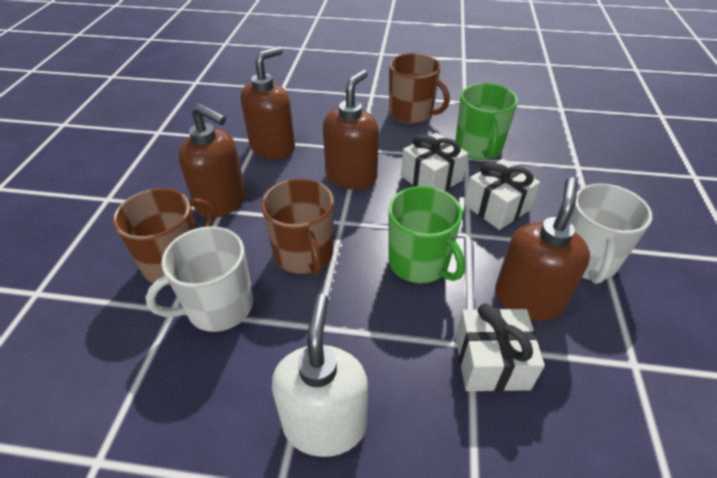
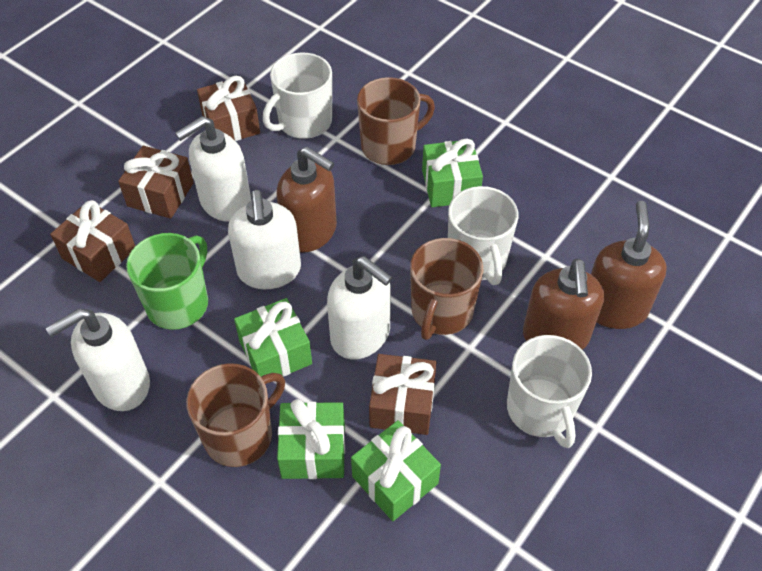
brown gift: 0 -> 4
brown soap dispenser: 4 -> 3
green gift: 0 -> 4
green mug: 2 -> 1
white gift: 3 -> 0
white mug: 2 -> 3
white soap dispenser: 1 -> 4

